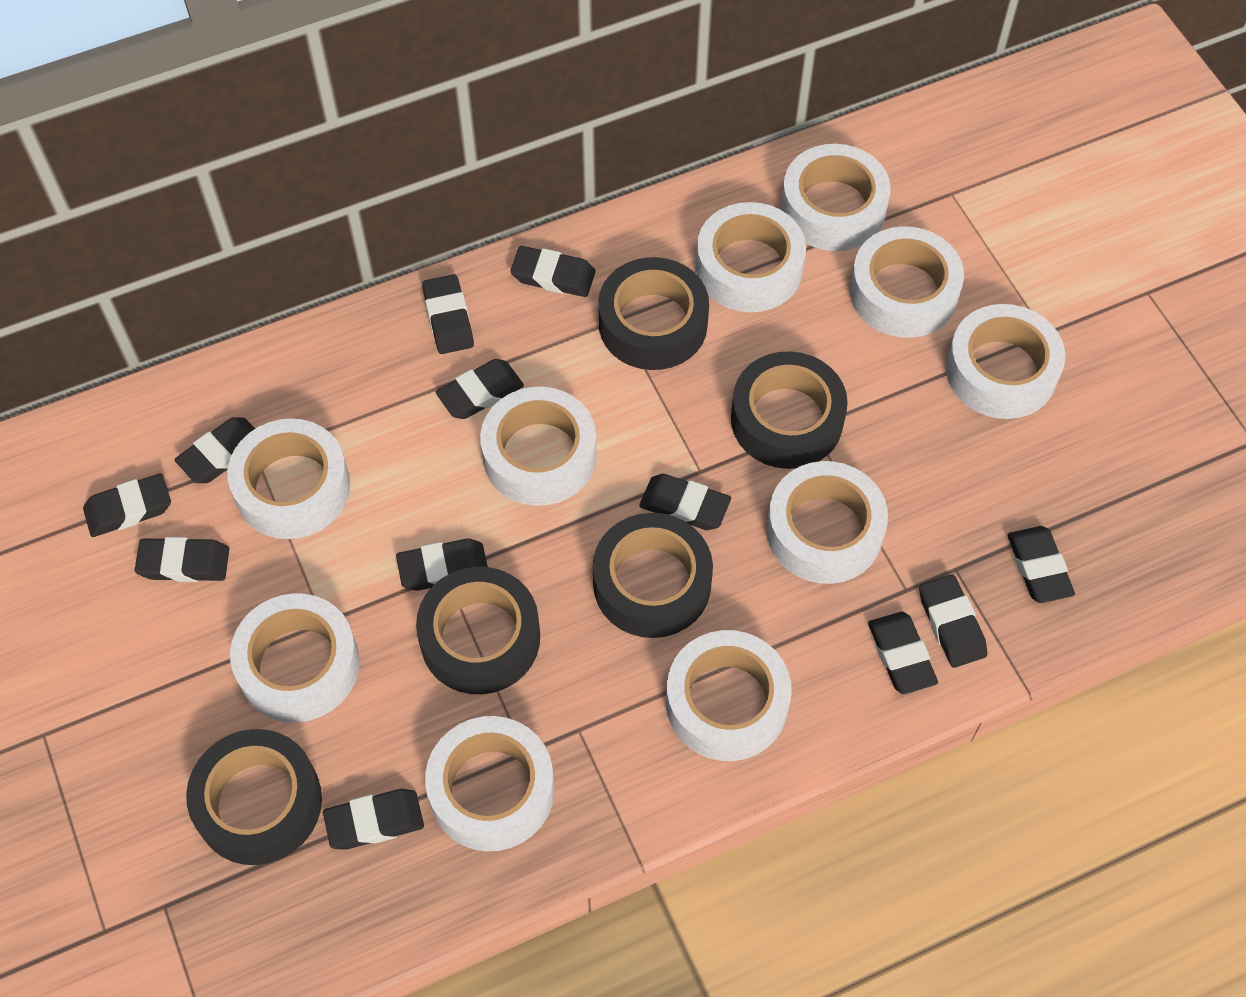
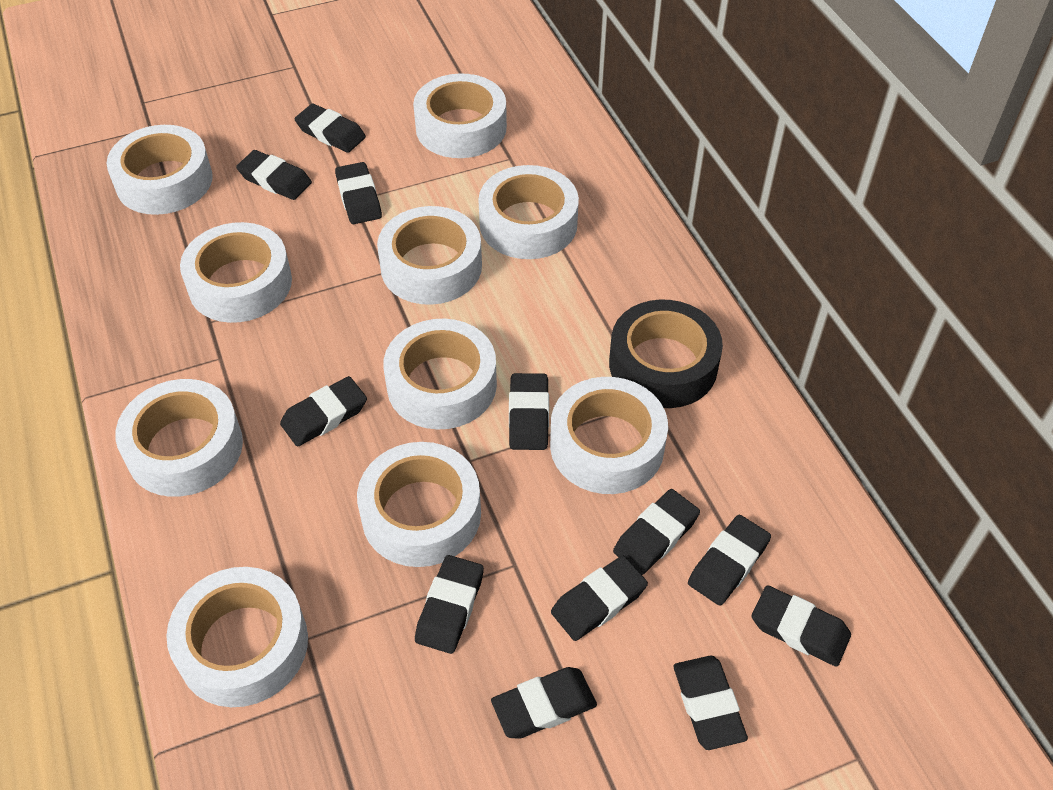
black tape: 5 -> 1

